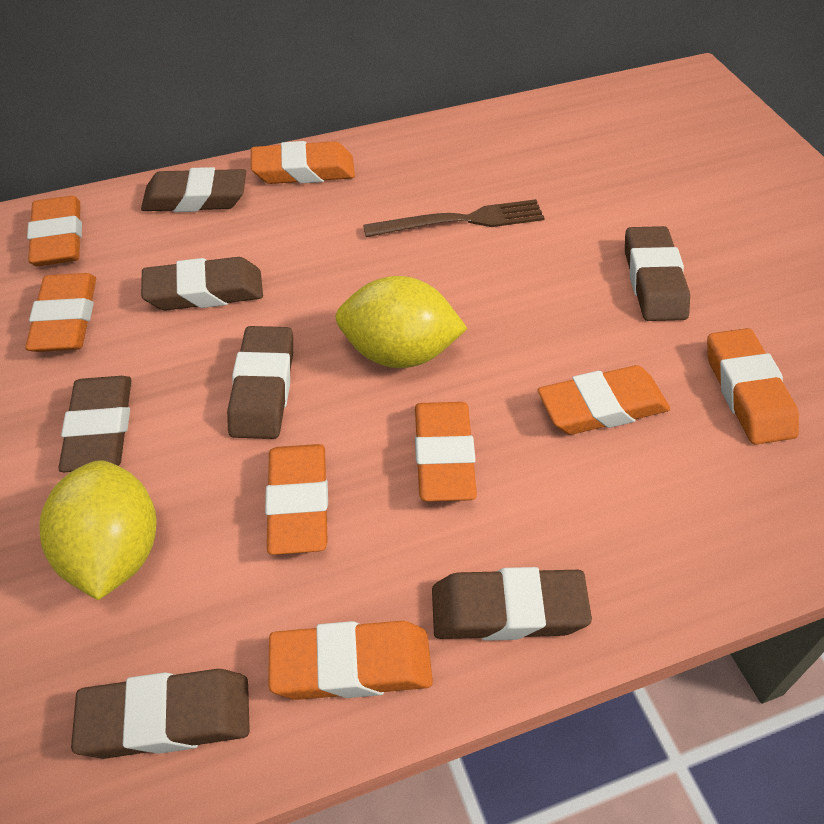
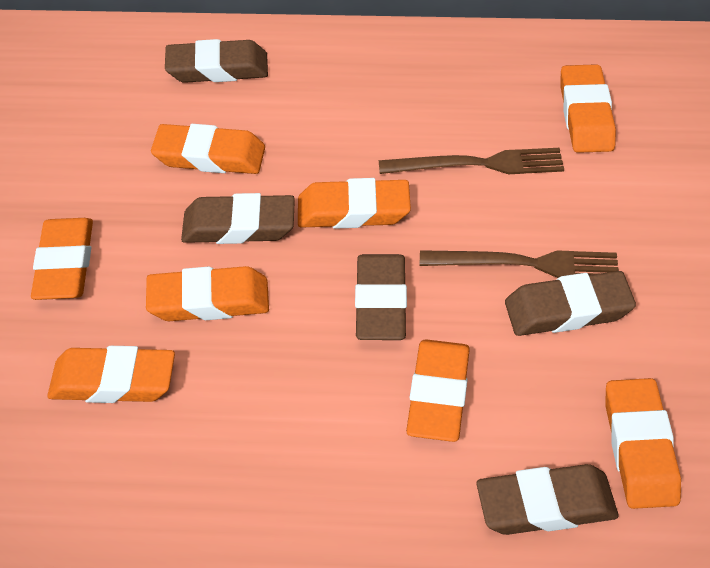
brown eraser: 7 -> 5
brown fork: 1 -> 2
yellow lemon: 2 -> 0

